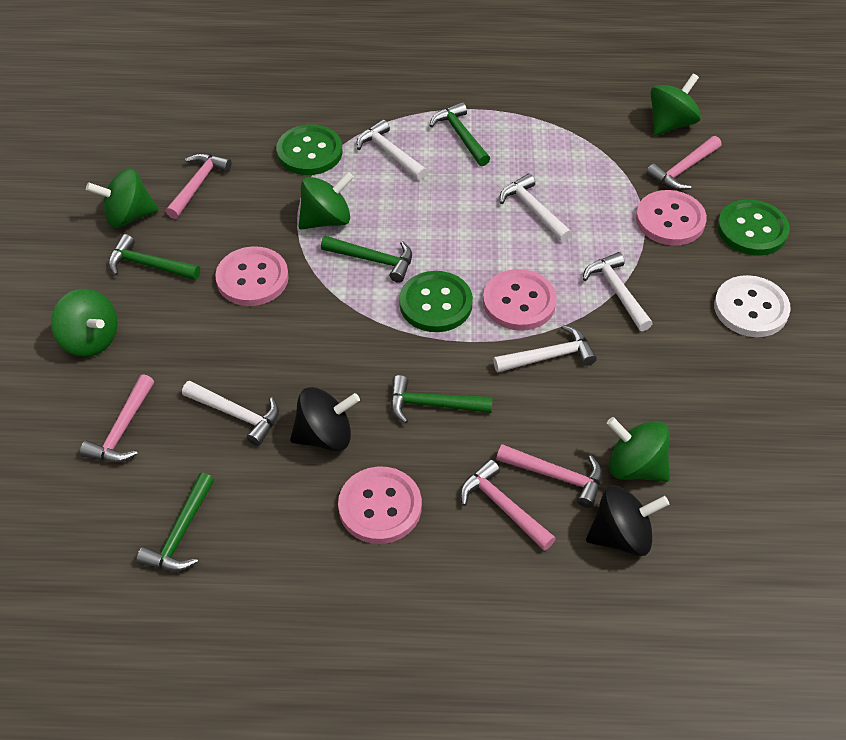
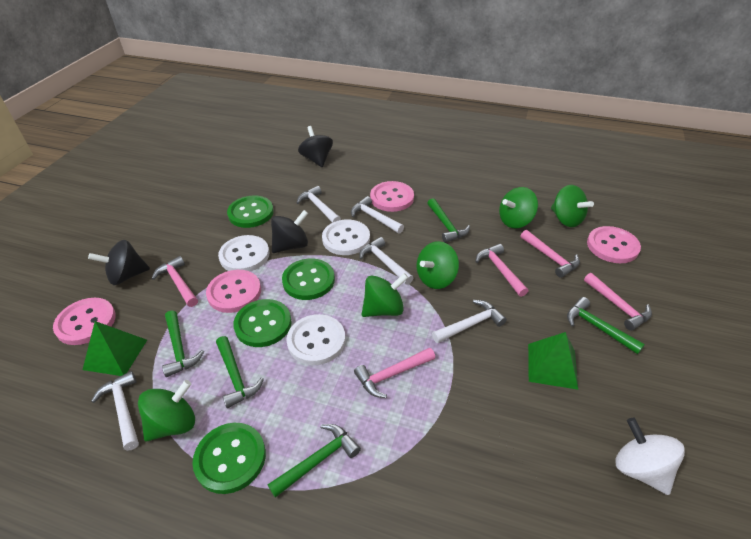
black spinning top: 2 -> 3
green button: 3 -> 4
green pyramid: 0 -> 2
white button: 1 -> 3
white spinning top: 0 -> 1

